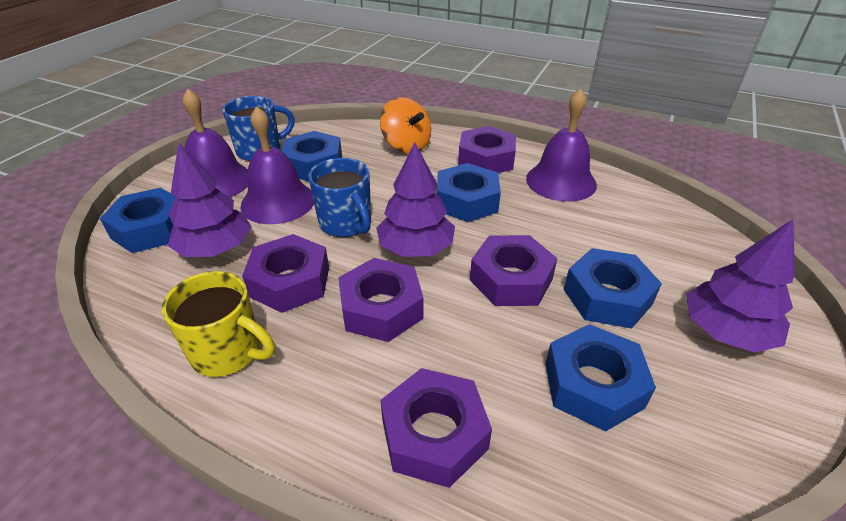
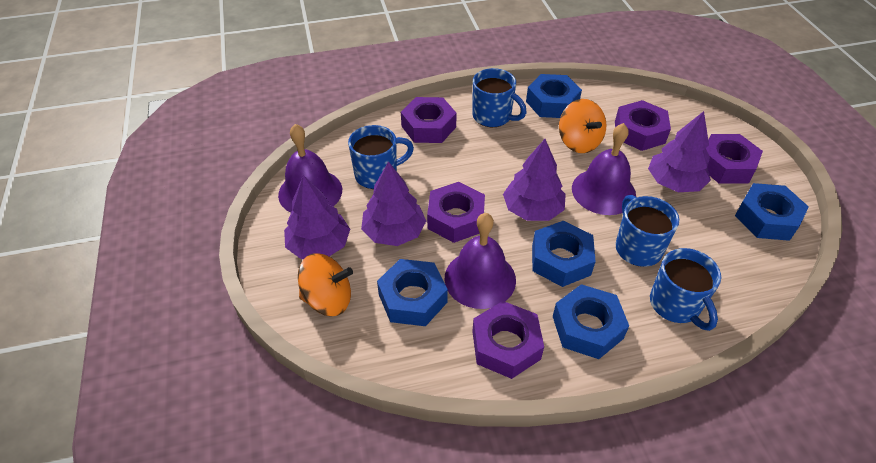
blue mug: 2 -> 4
orange spinning top: 1 -> 2
purple tree: 3 -> 4
yellow mug: 1 -> 0

